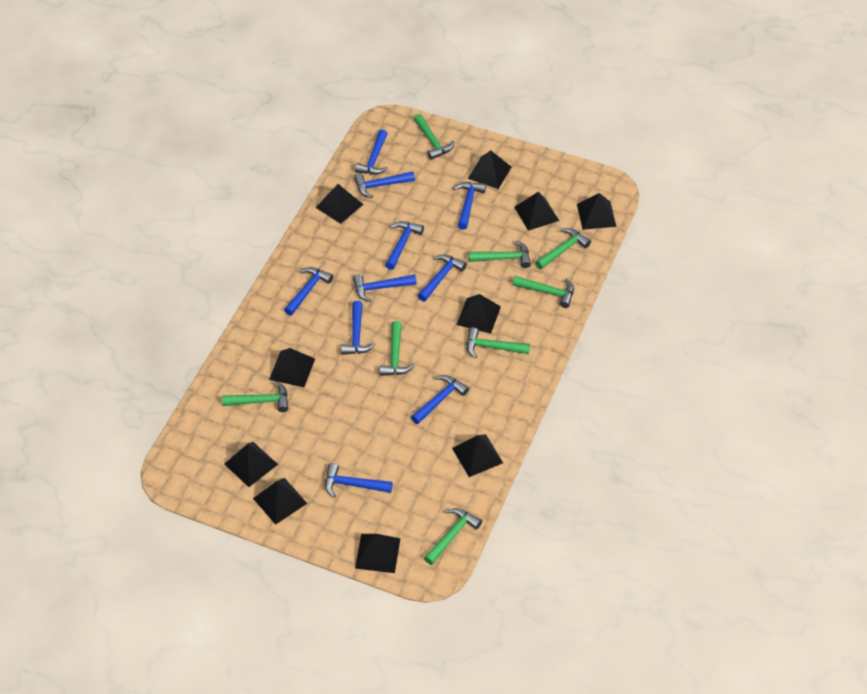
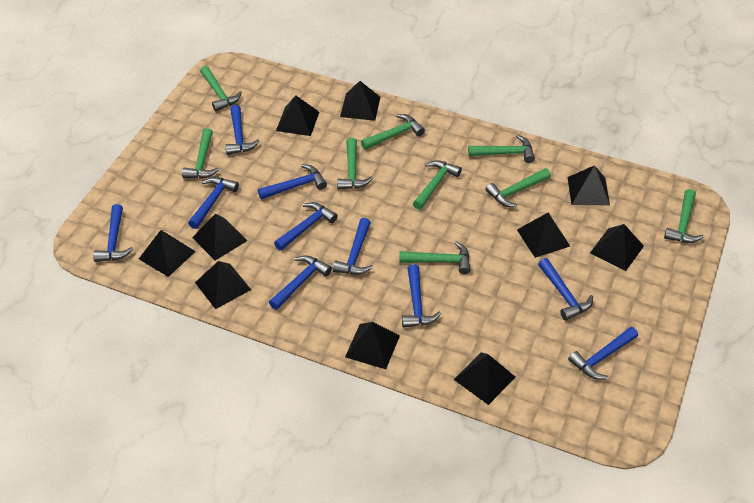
green hammer: 8 -> 9

